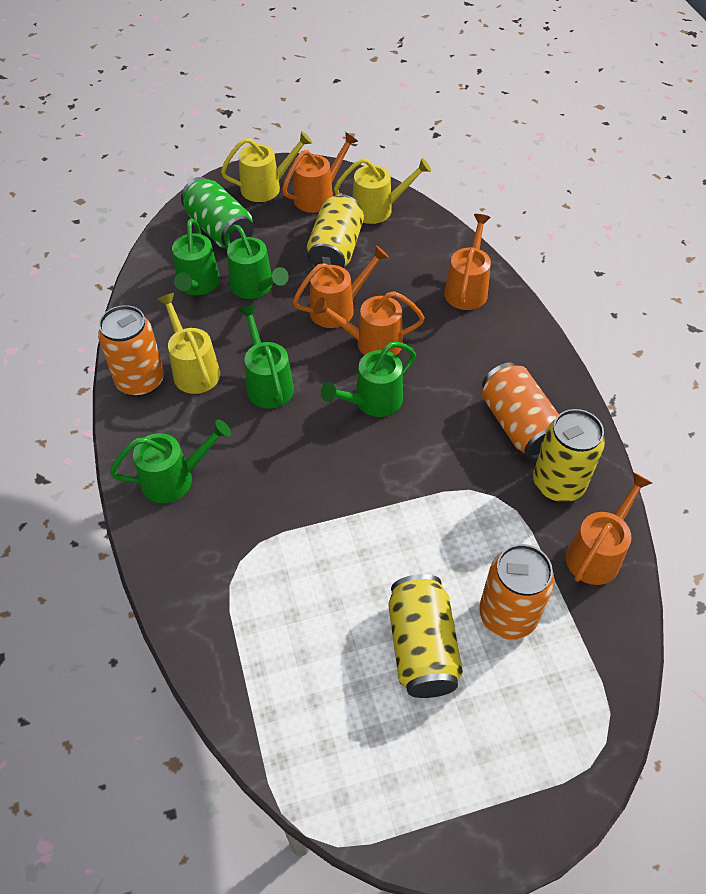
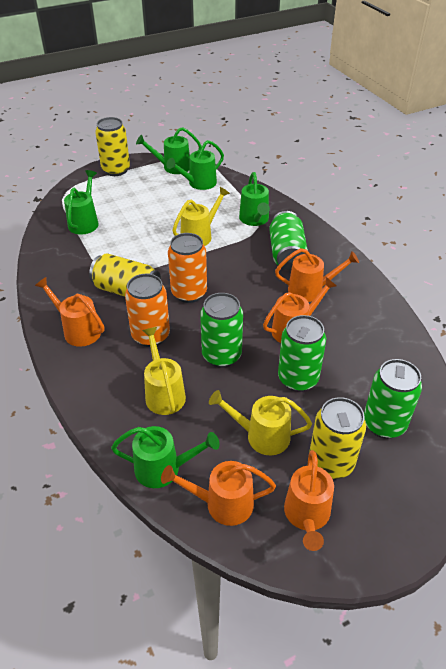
green can: 1 -> 4
orange can: 3 -> 2

